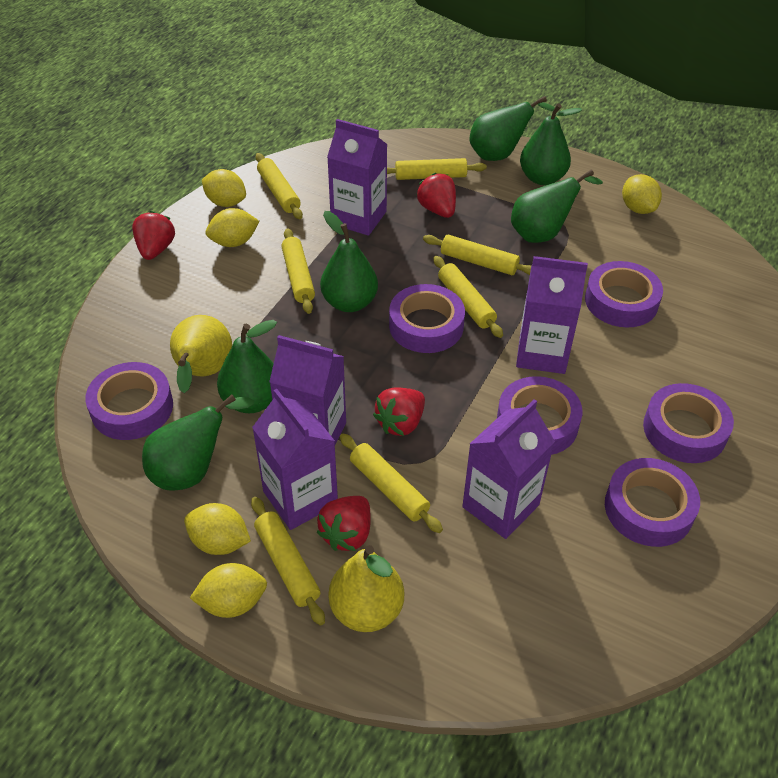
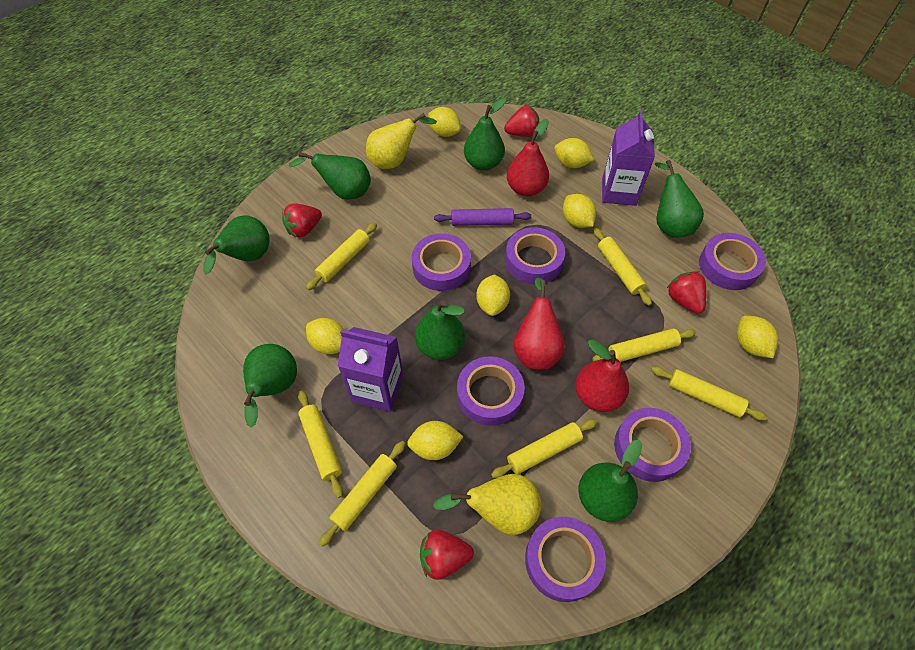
green pear: 6 -> 7
purple carton: 5 -> 2
purple rolling pin: 0 -> 1
red pear: 0 -> 3
yellow lemon: 5 -> 7

